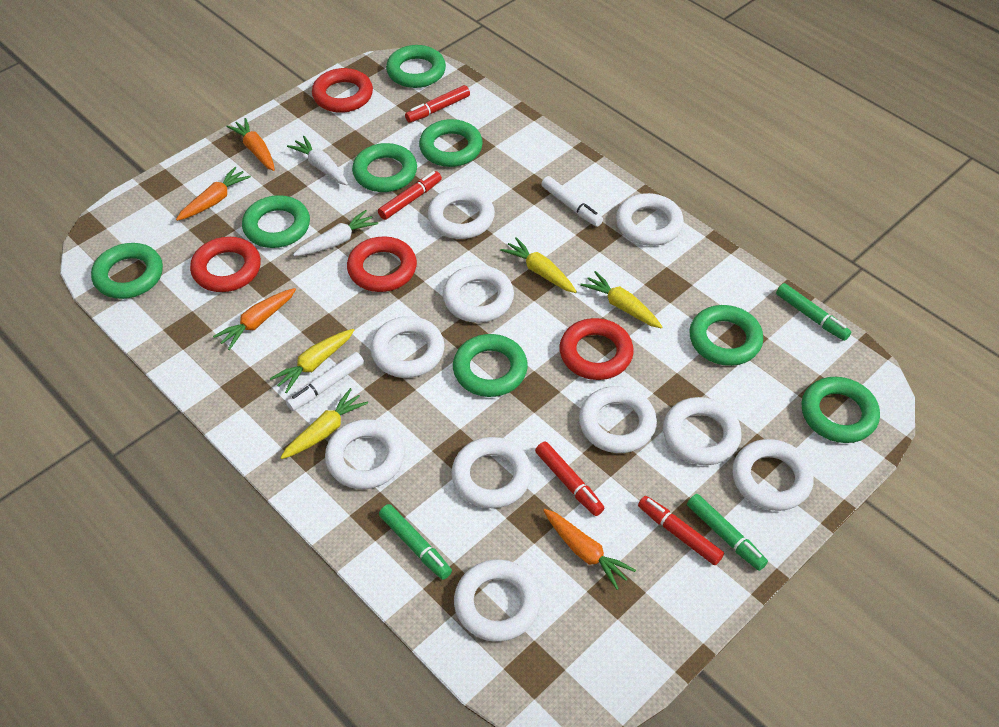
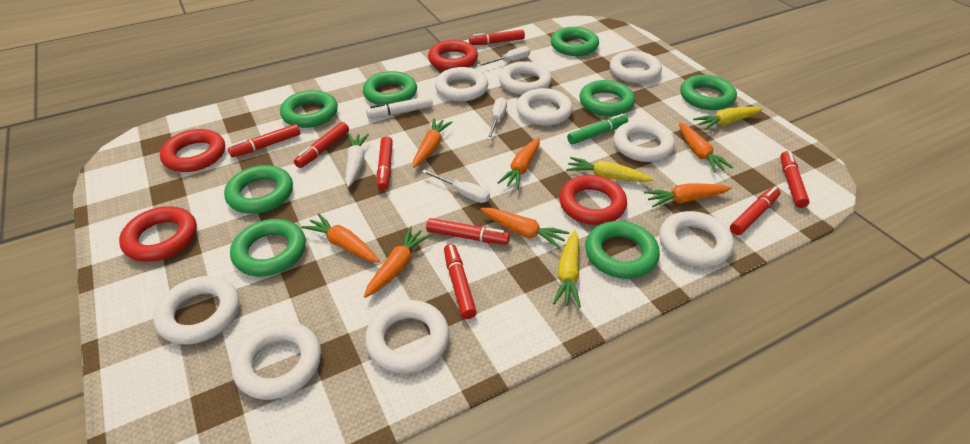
green marker: 3 -> 1
orange carrot: 4 -> 7
red marker: 4 -> 8
white carrot: 2 -> 1
white marker: 2 -> 1
white ring: 10 -> 9
white screwdriver: 0 -> 3
yellow carrot: 4 -> 3

